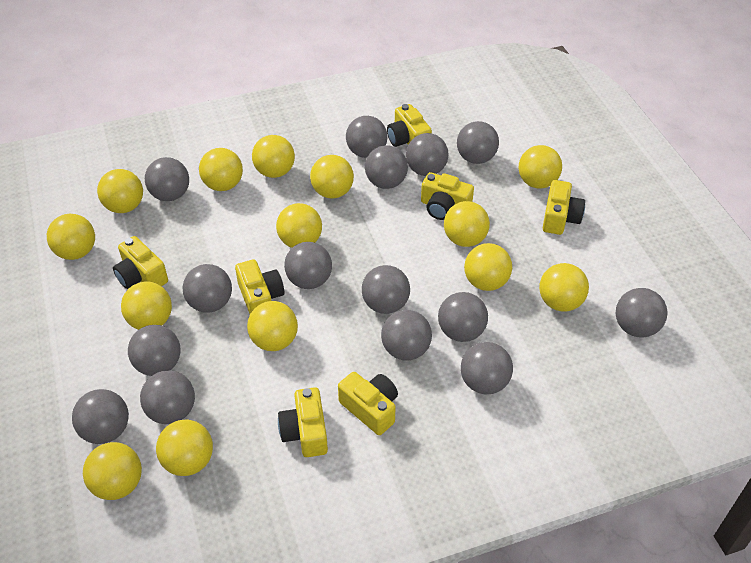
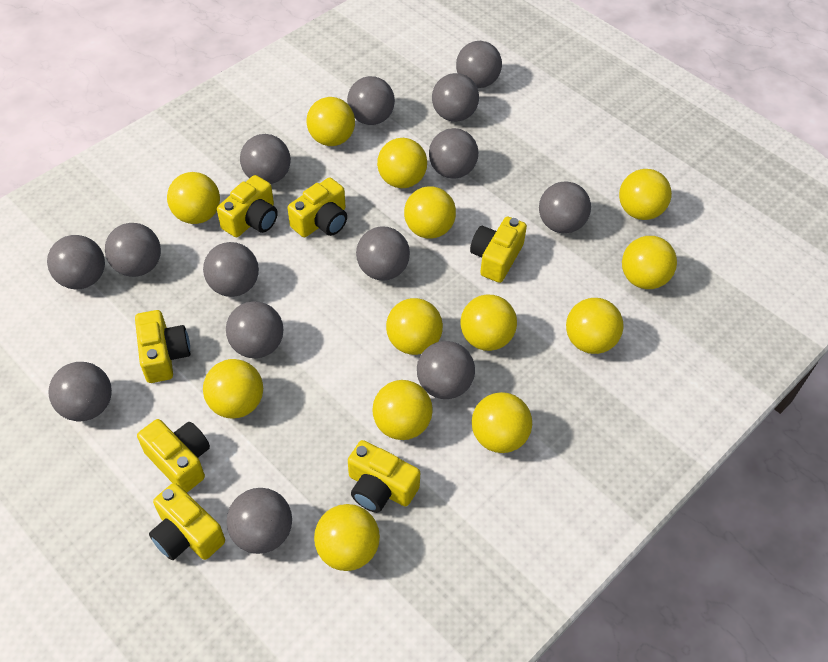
grey ball: 15 -> 14
yellow ball: 14 -> 13

